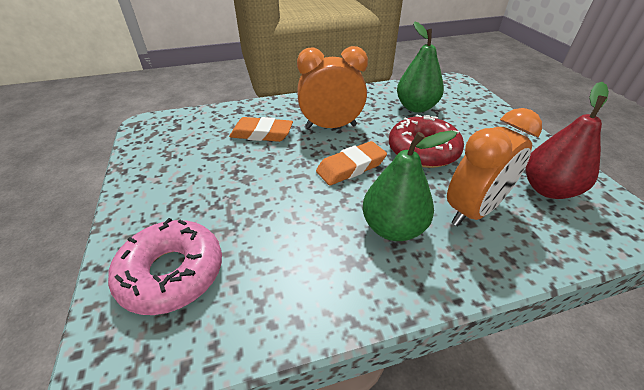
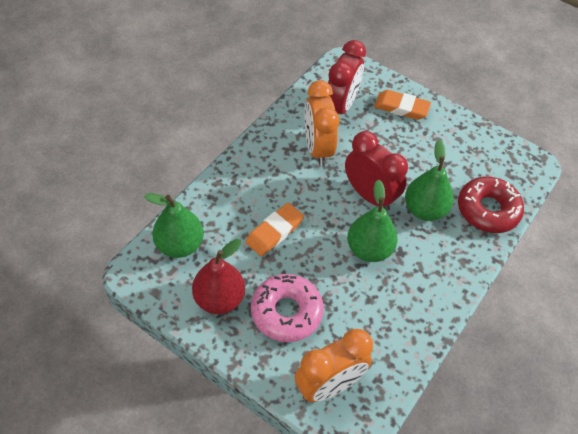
green pear: 2 -> 3
red clock: 0 -> 2

